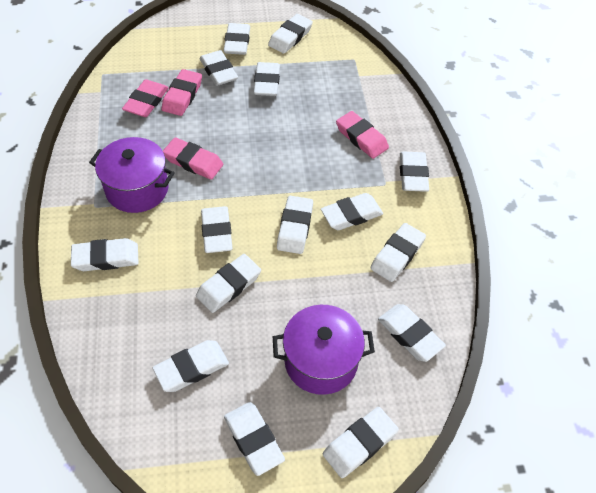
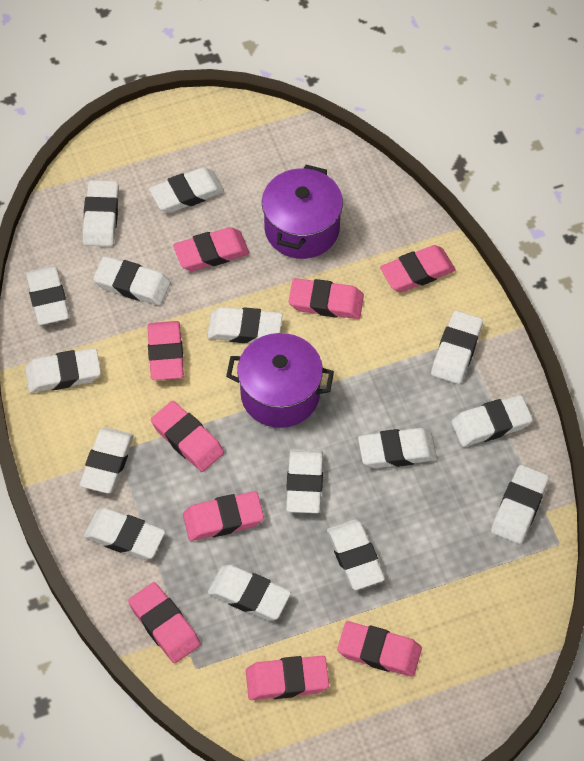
pink eraser: 4 -> 9

